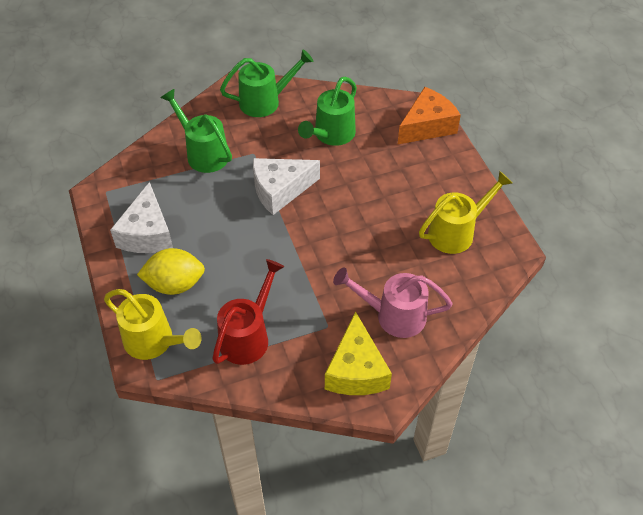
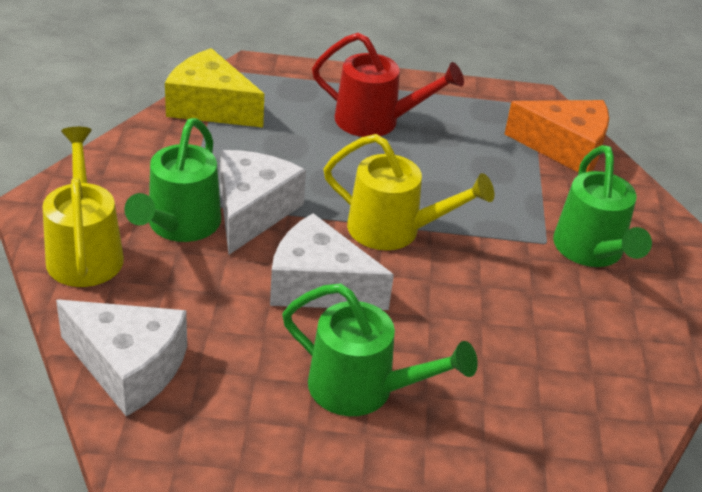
pink watering can: 1 -> 0
white cheese: 2 -> 3
yellow lemon: 1 -> 0

